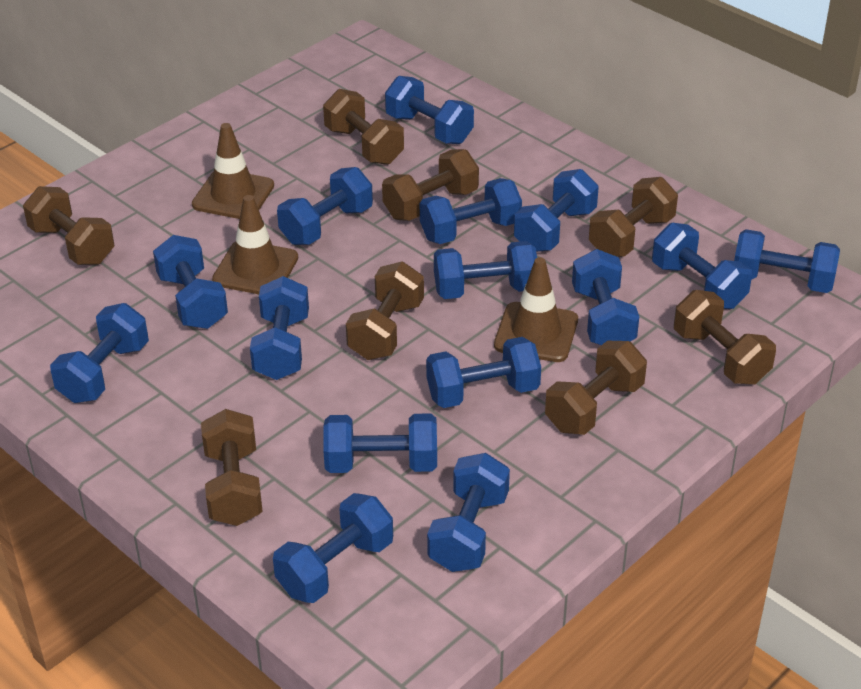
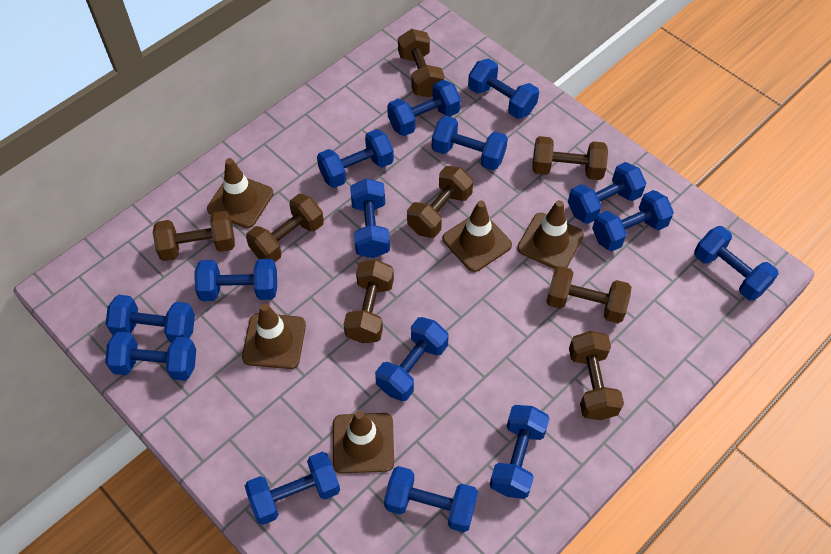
brown traffic cone: 3 -> 5

